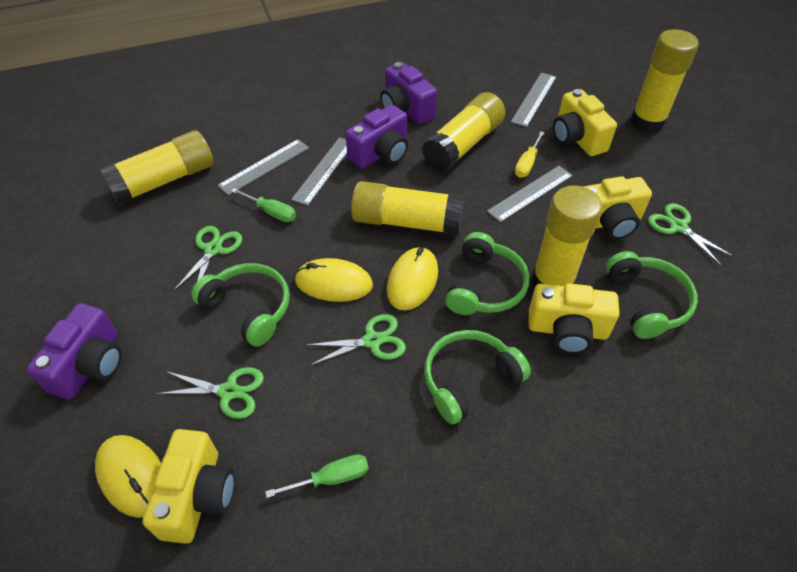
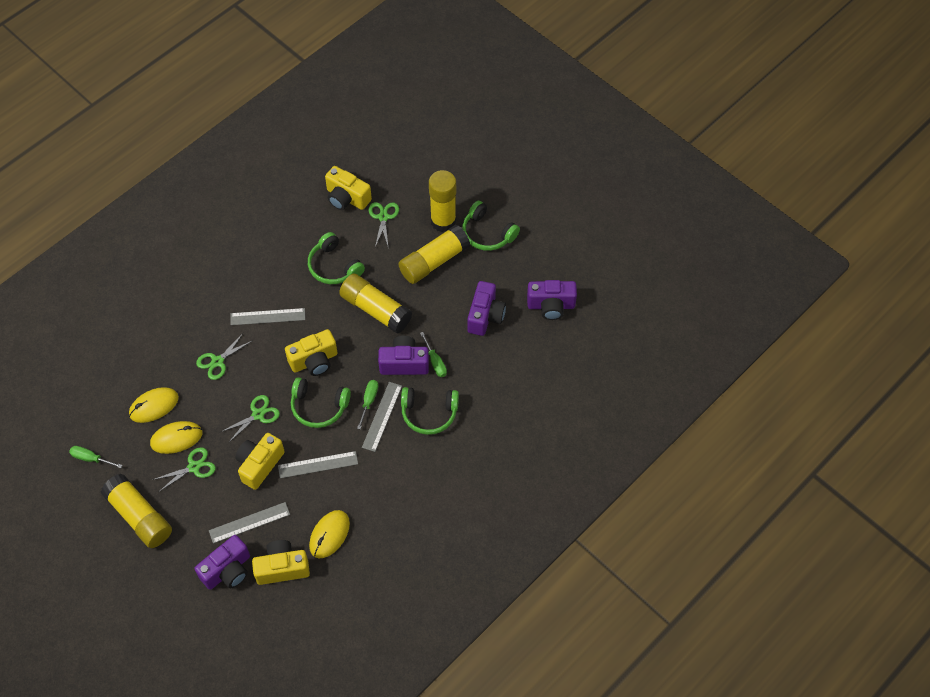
green screwdriver: 2 -> 3
purple camera: 3 -> 4
yellow glue stick: 5 -> 4
yellow screwdriver: 1 -> 0

